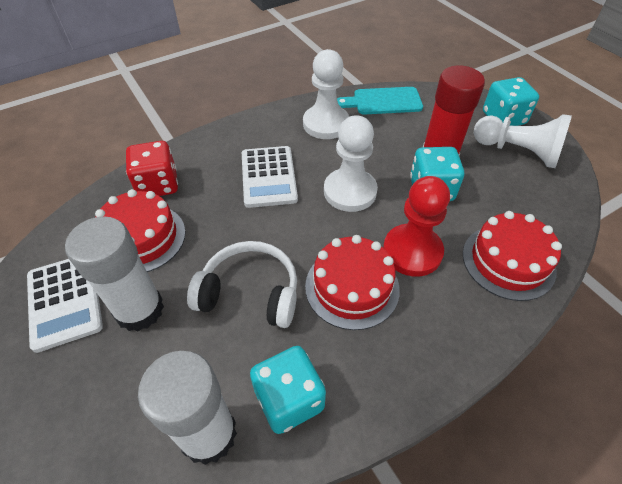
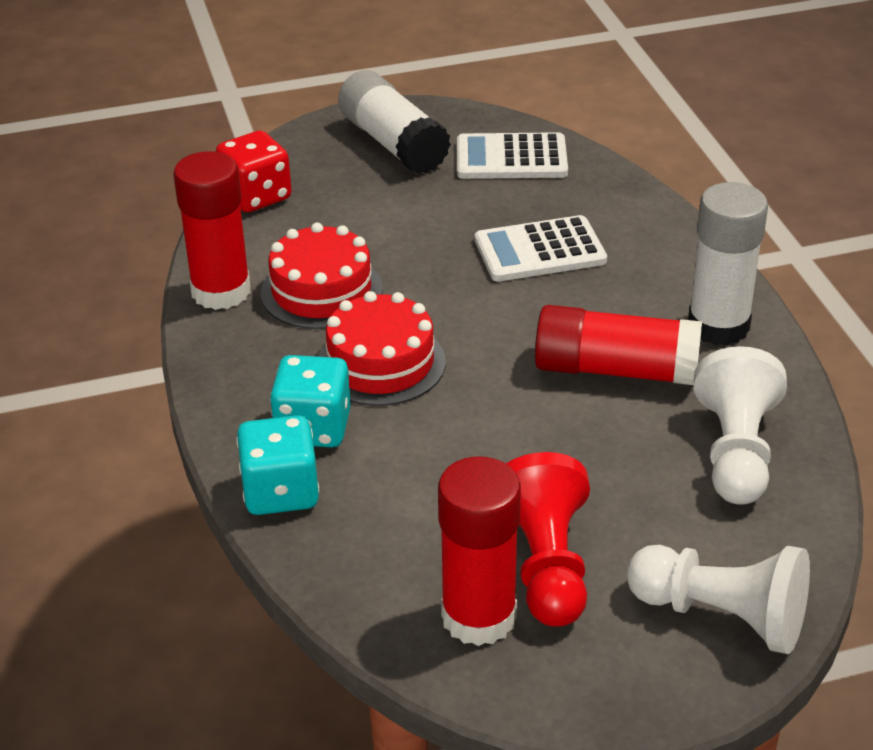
red cake: 3 -> 2
red glue stick: 1 -> 3
turquoise cutting board: 1 -> 0
turquoise dice: 3 -> 2
white headphones: 1 -> 0
white pawn: 3 -> 2

